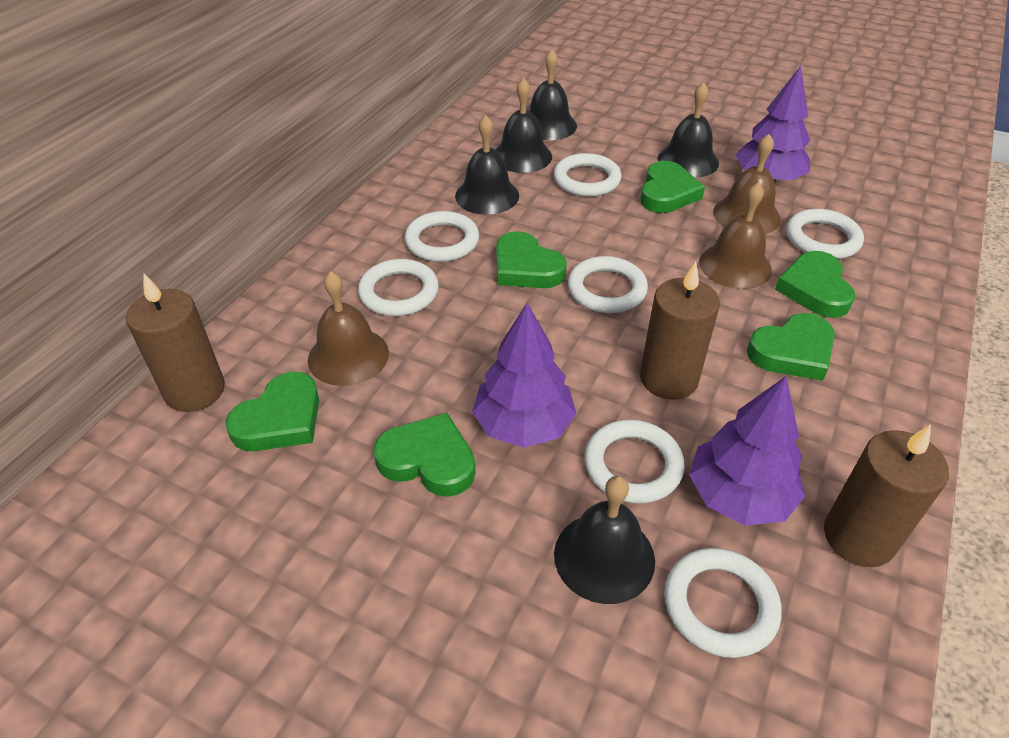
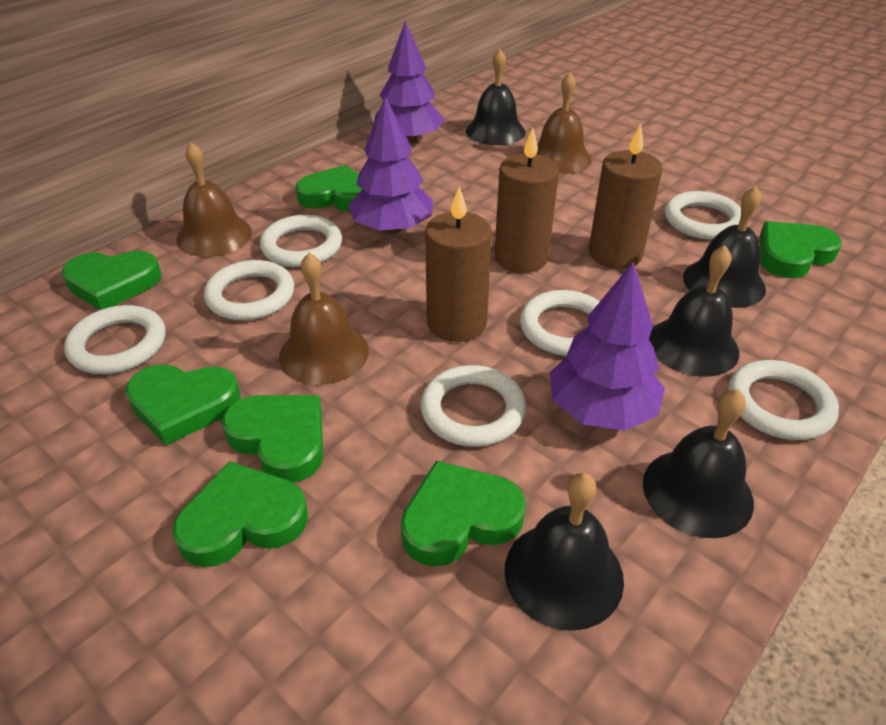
green heart: 6 -> 7

